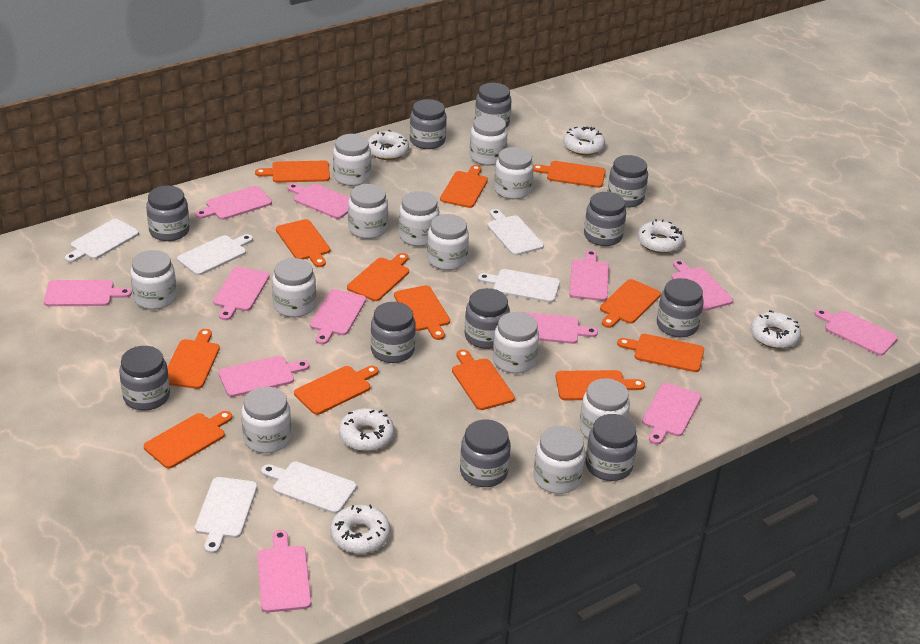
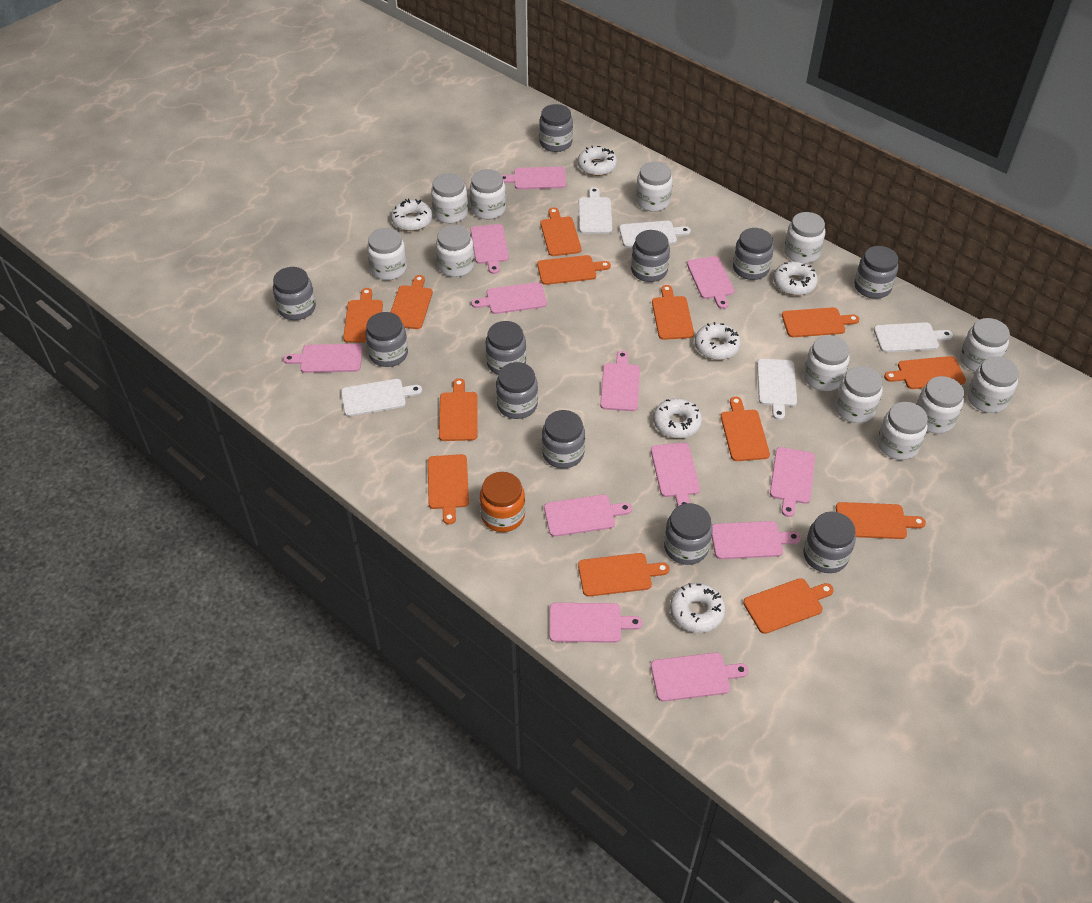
orange jar: 0 -> 1
white cutting board: 6 -> 5

